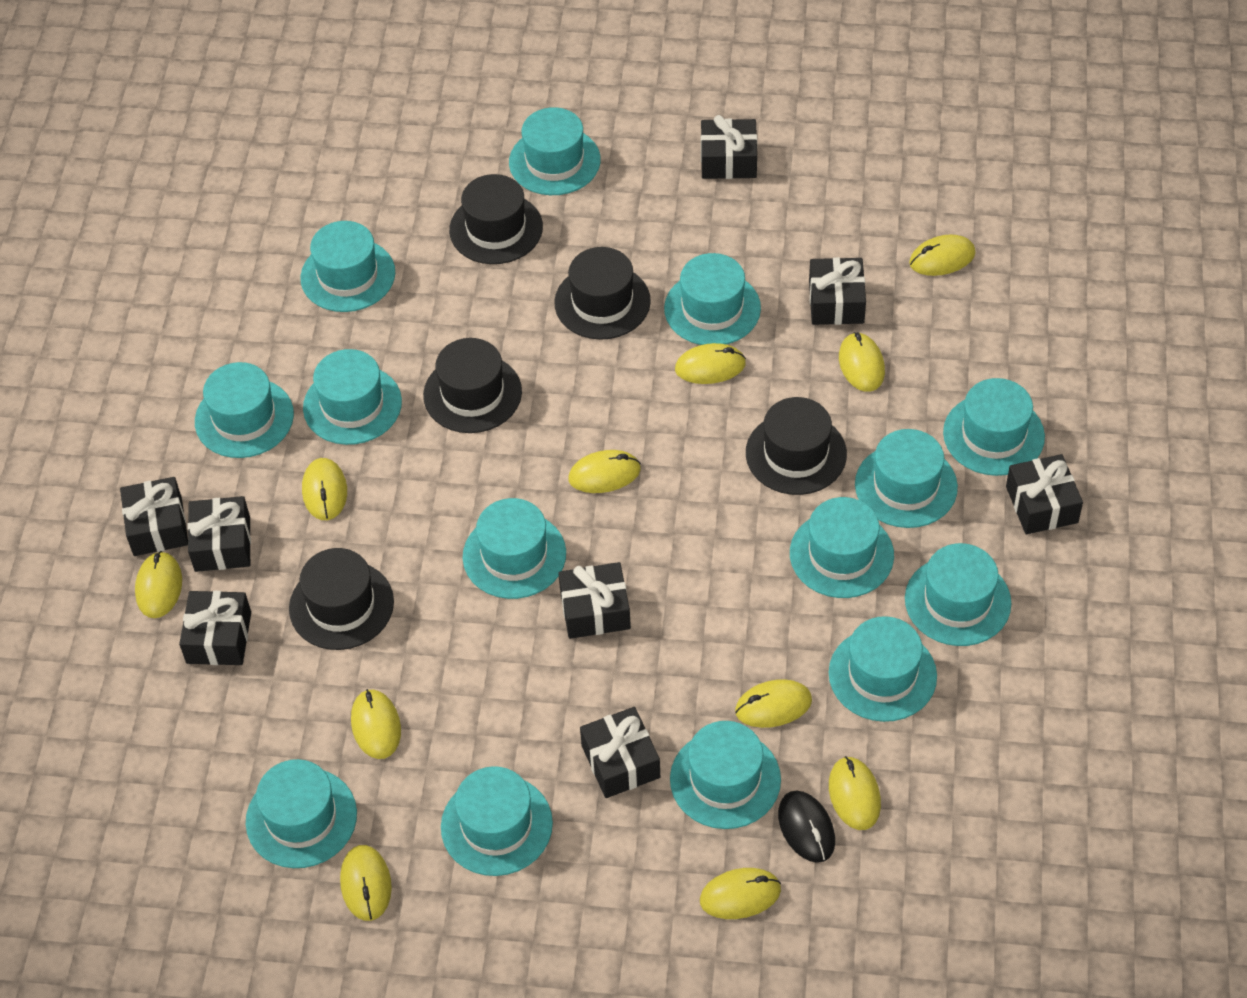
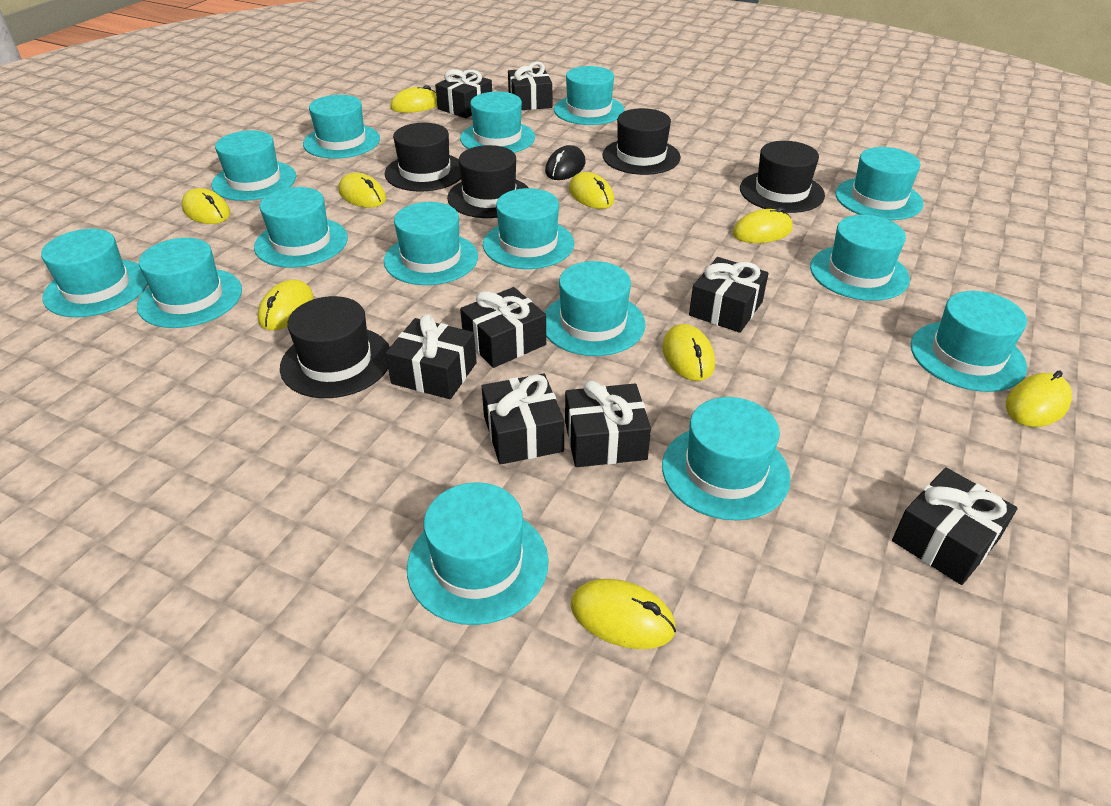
turquoise hat: 14 -> 15
yellow mouse: 11 -> 9

